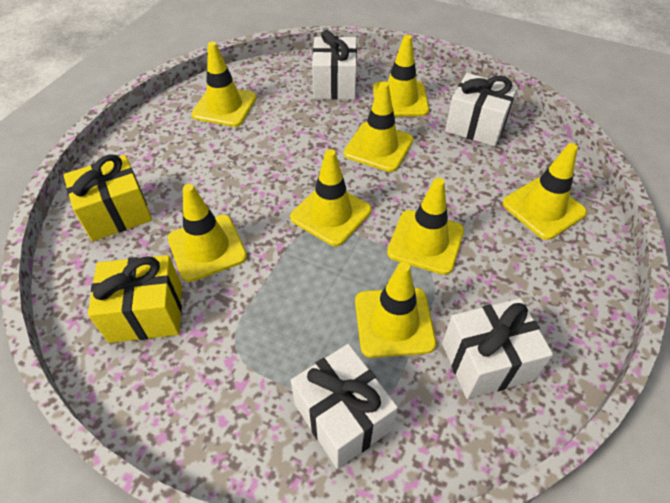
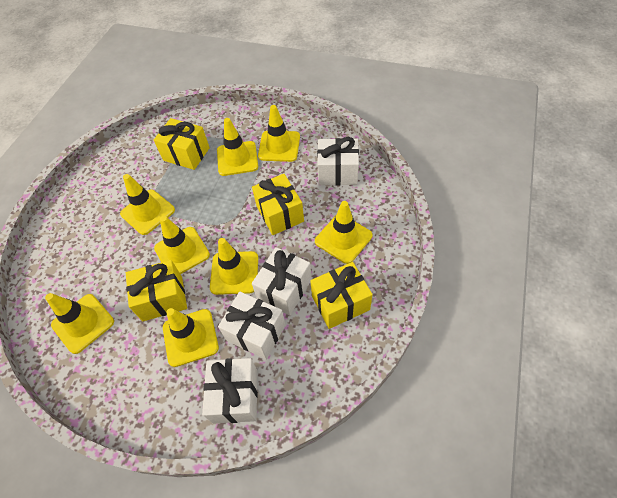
yellow gift: 2 -> 4

